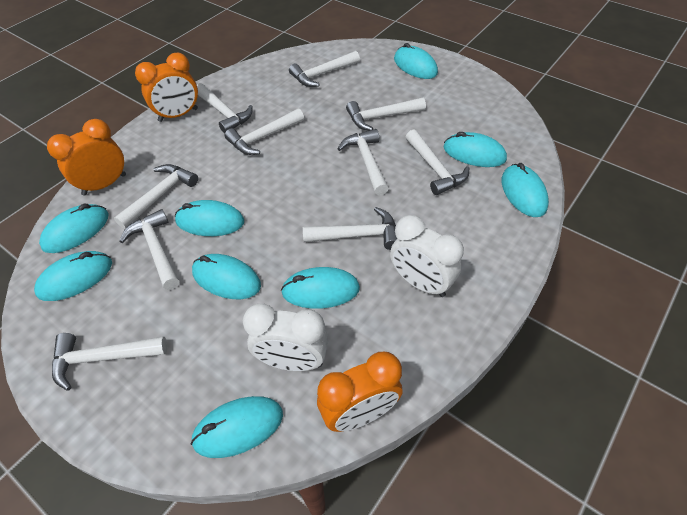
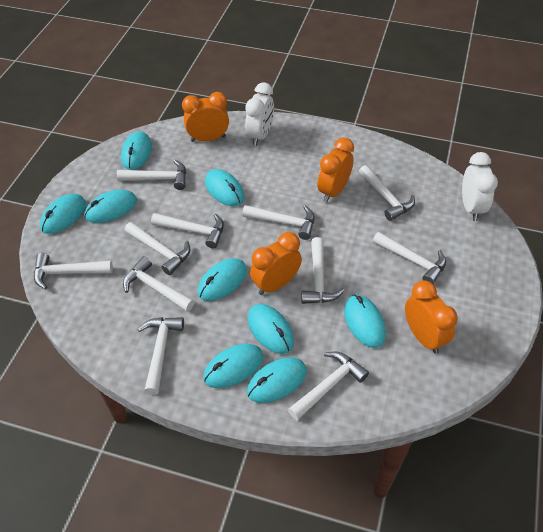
orange clock: 3 -> 4
white hammer: 10 -> 11

